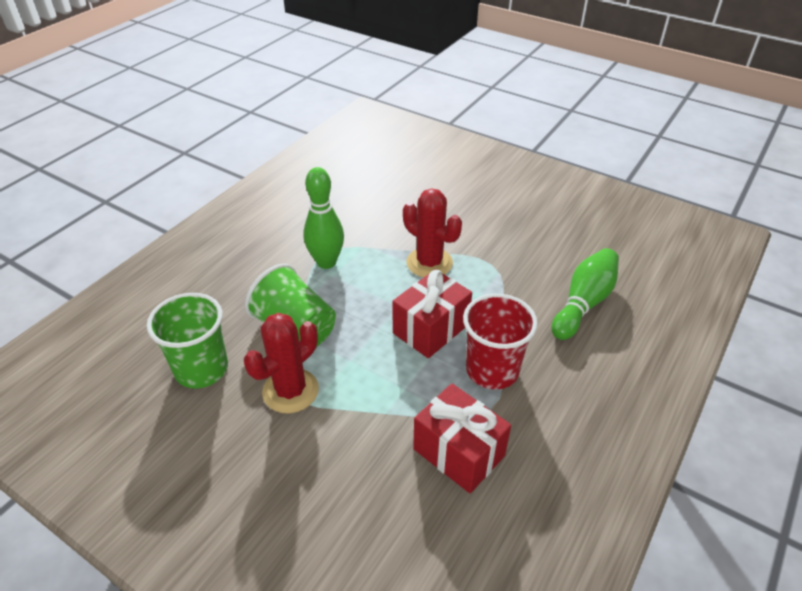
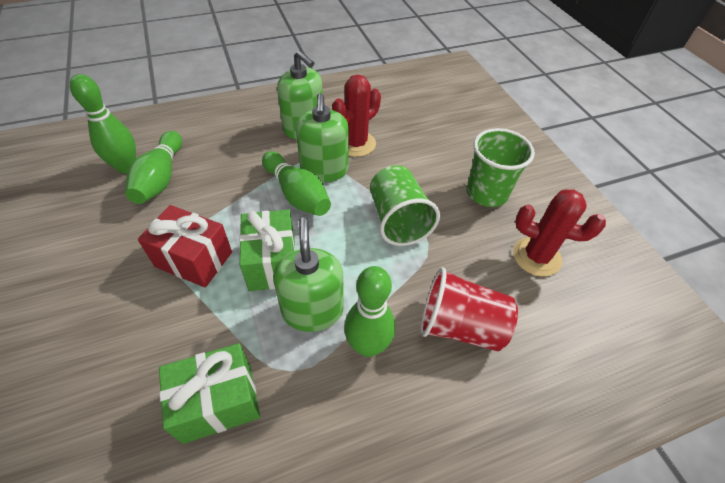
green bowling pin: 2 -> 4
green gift: 0 -> 2
green soap dispenser: 0 -> 3
red gift: 2 -> 1

